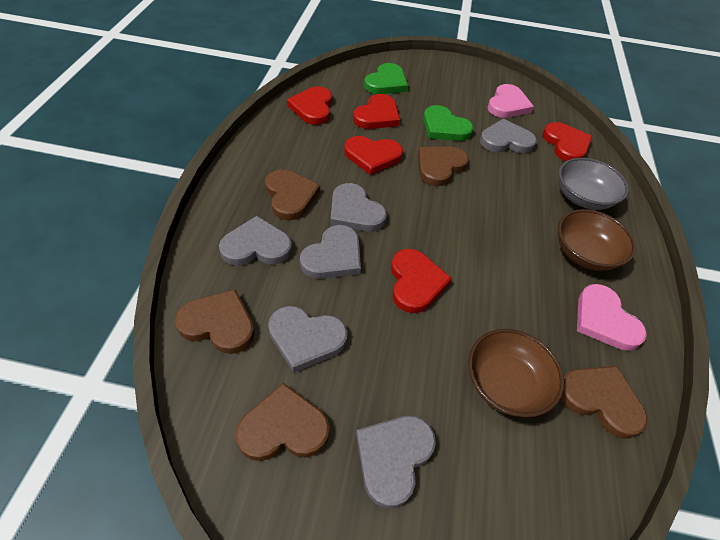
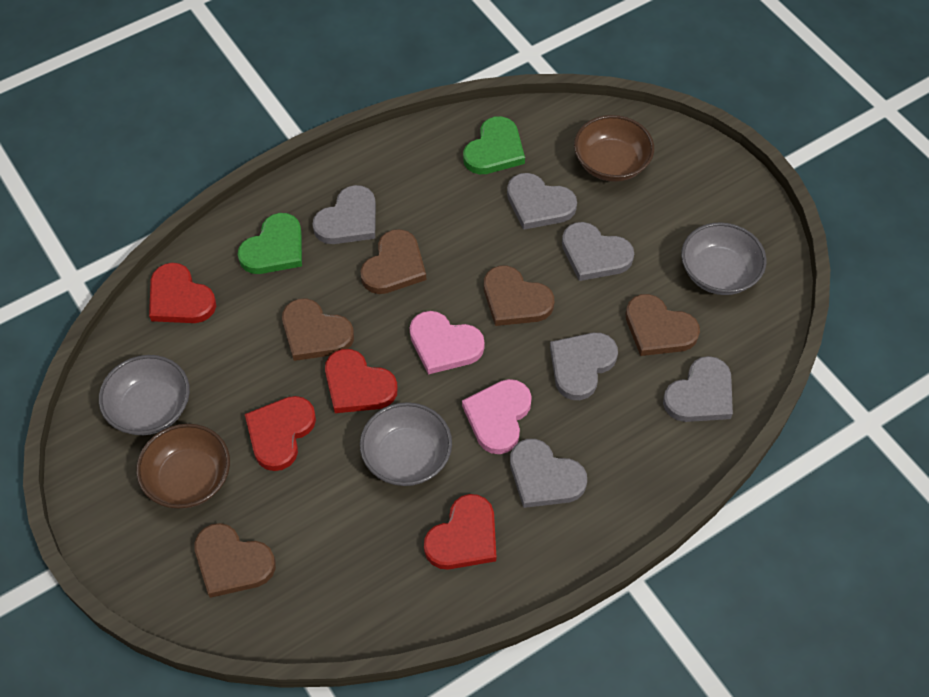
grey bowl: 1 -> 3
red heart: 5 -> 4

